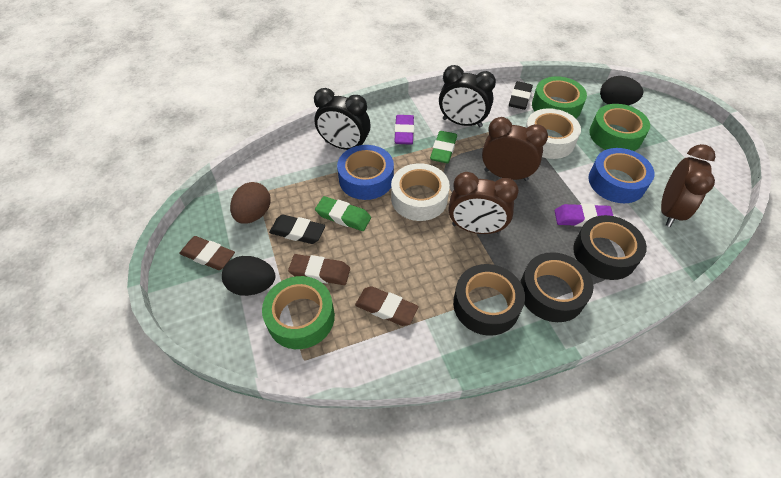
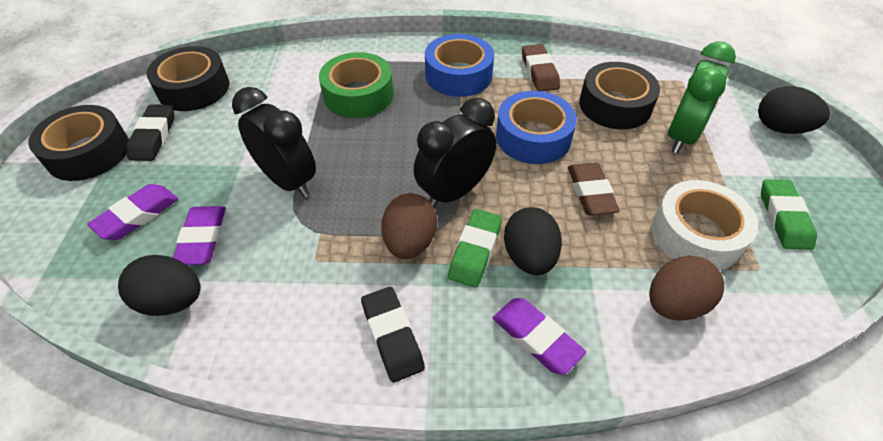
black egg: 2 -> 3
brown clock: 3 -> 0
brown egg: 1 -> 2
brown eraser: 3 -> 2
green clock: 0 -> 1
green tape: 3 -> 1
purple eraser: 2 -> 3
white tape: 2 -> 1

